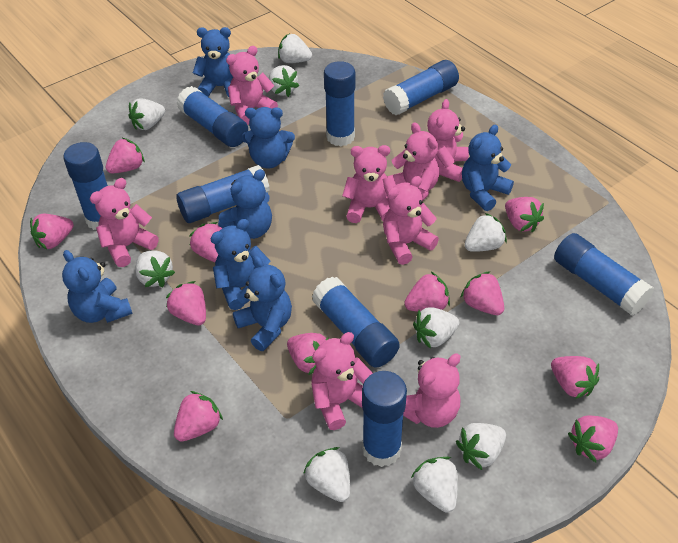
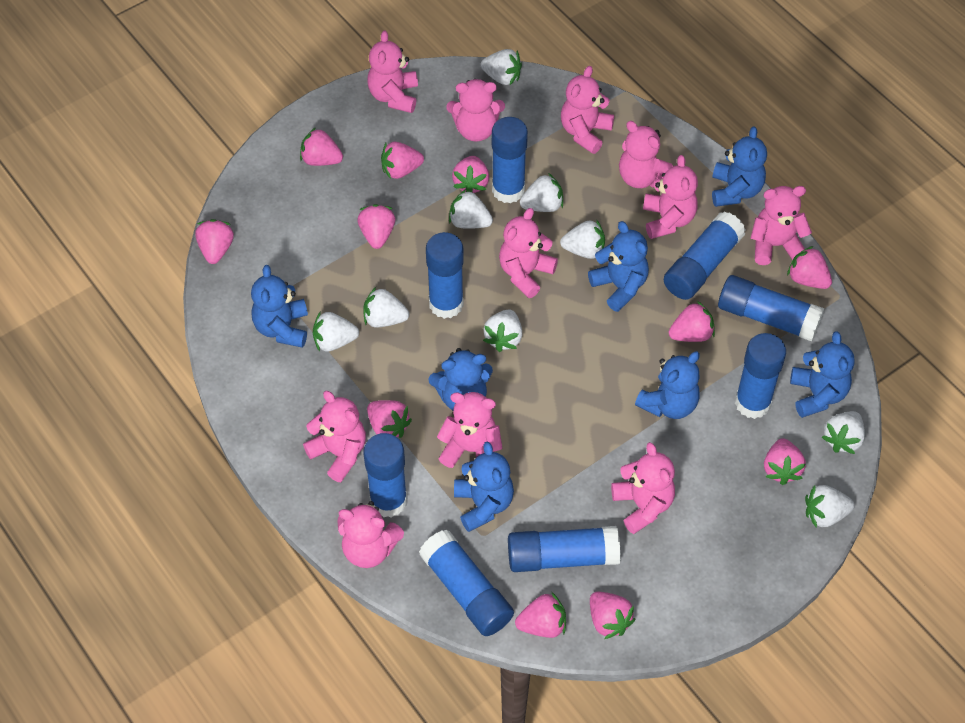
pink teddy bear: 8 -> 11

